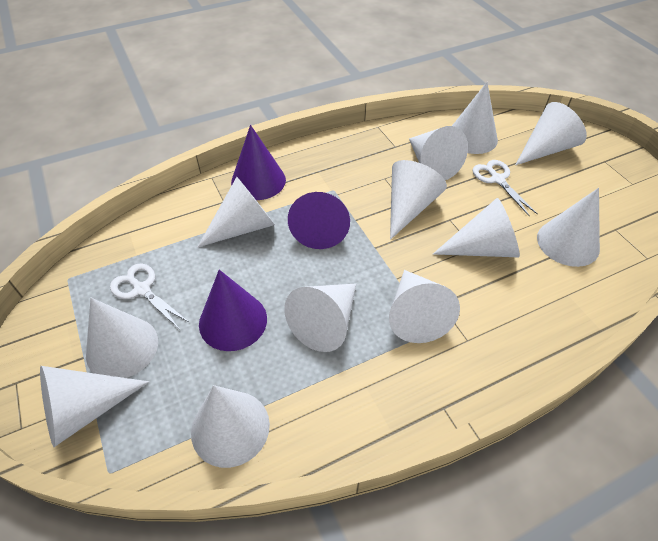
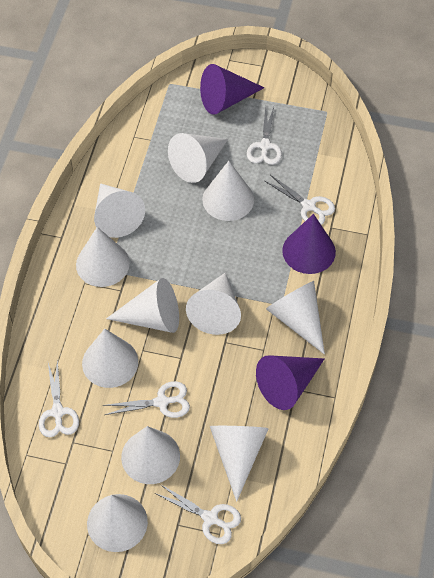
white cone: 12 -> 11
white scissors: 2 -> 5

